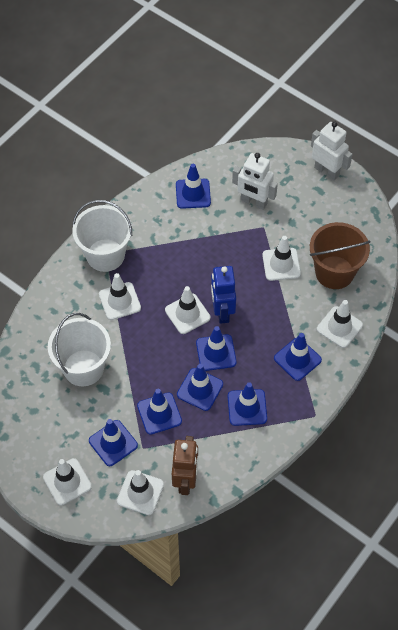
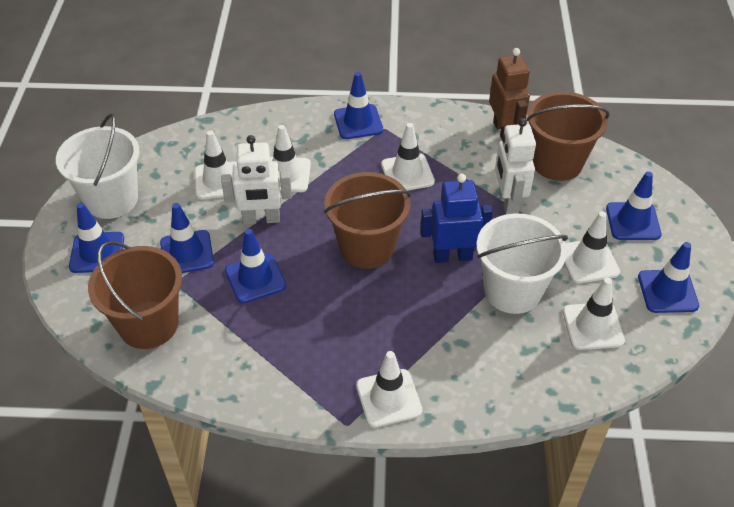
blue traffic cone: 7 -> 6
brown bucket: 1 -> 3

